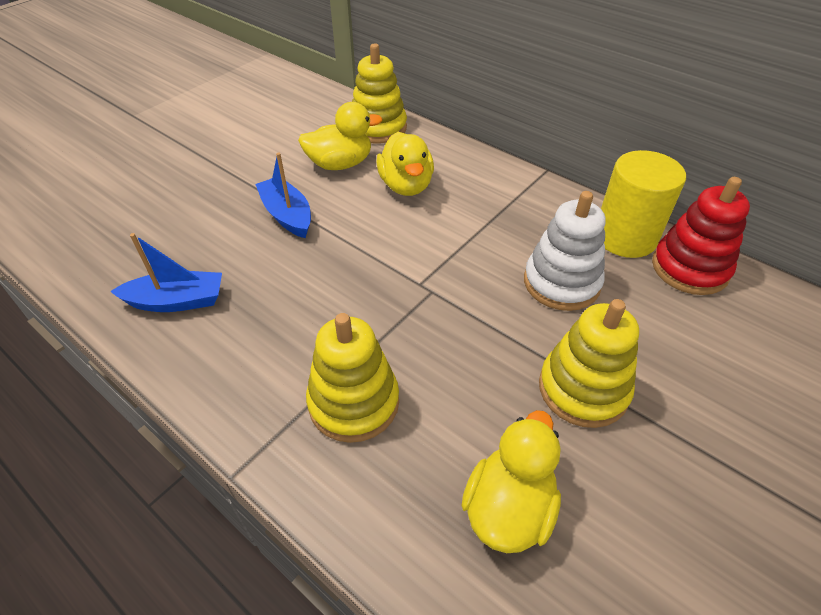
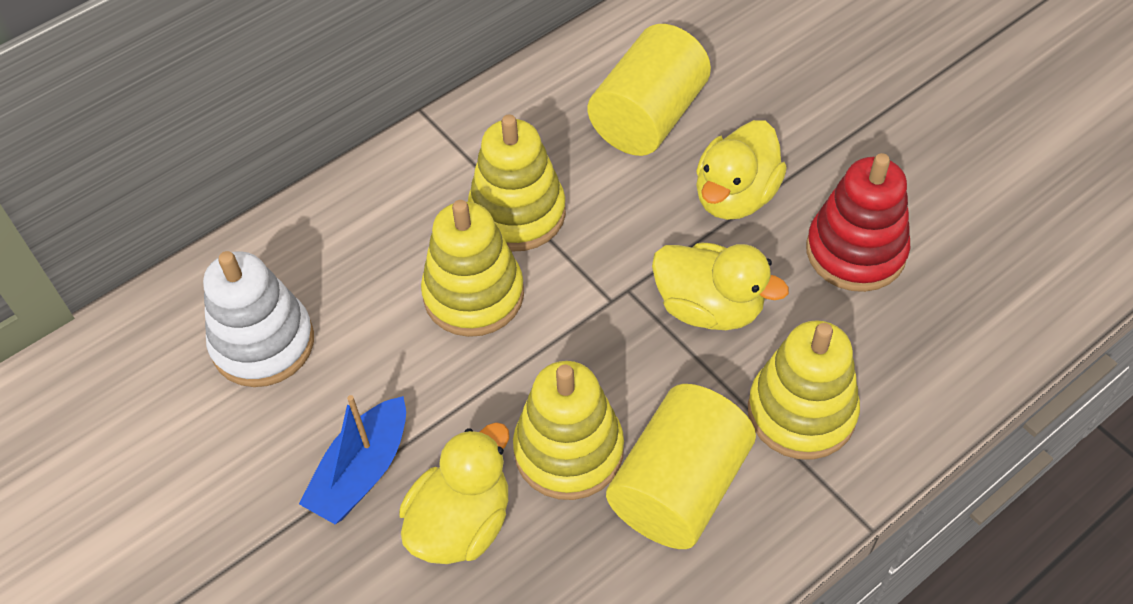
blue boat: 2 -> 1
yellow cylinder: 1 -> 2
yellow stacking toy: 3 -> 4

